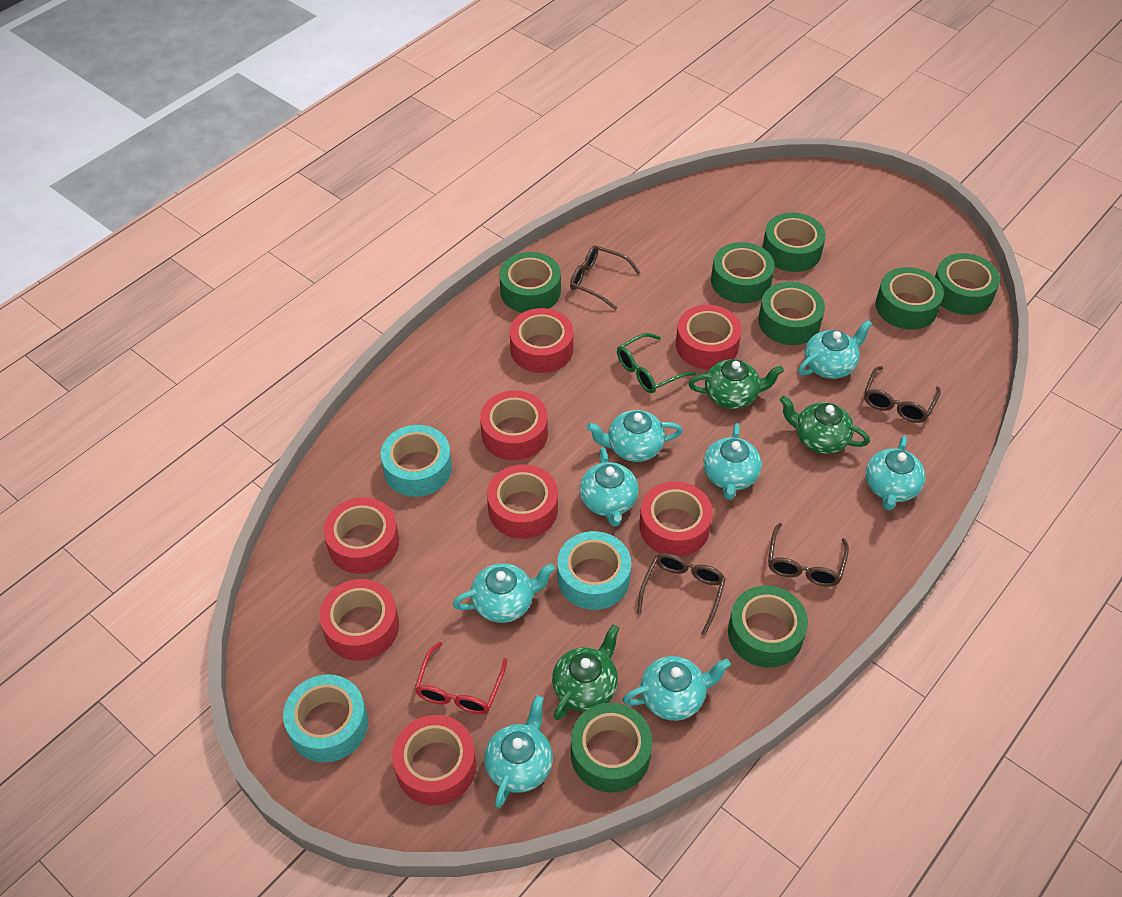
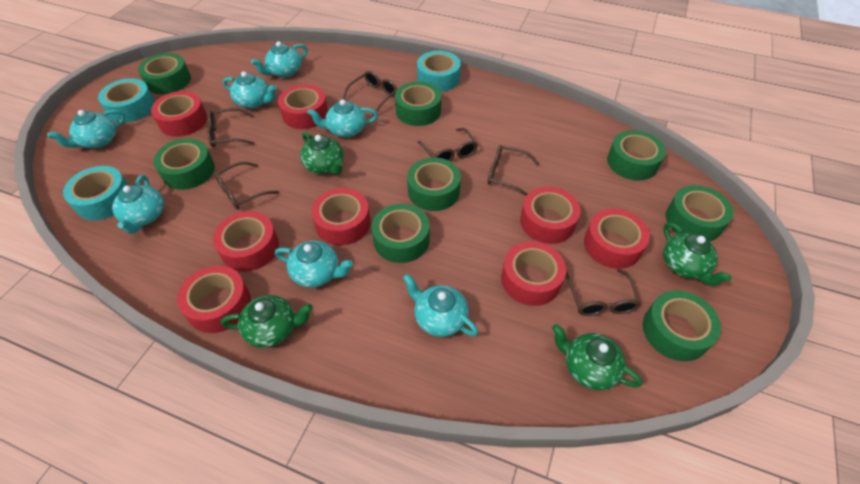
brown glasses: 4 -> 6
green glasses: 1 -> 0
green teapot: 3 -> 4
red glasses: 1 -> 0
turquoise teapot: 8 -> 7

